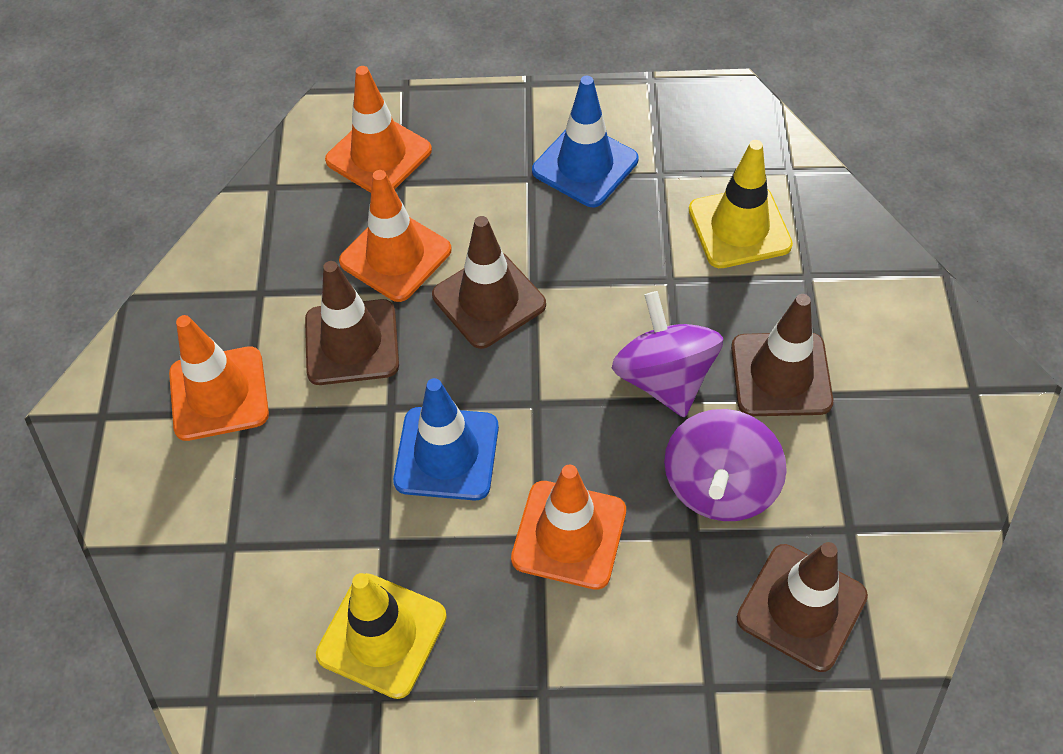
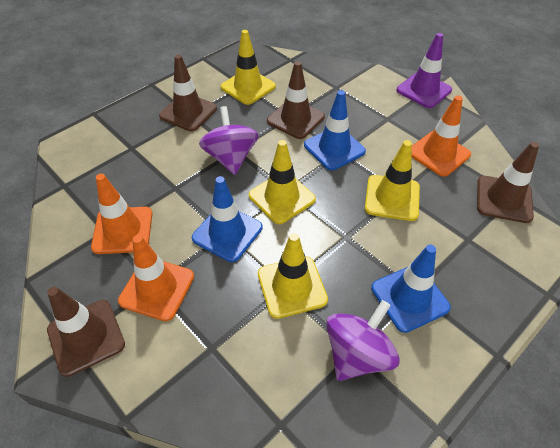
blue traffic cone: 2 -> 3
orange traffic cone: 4 -> 3
purple traffic cone: 0 -> 1
yellow traffic cone: 2 -> 4

